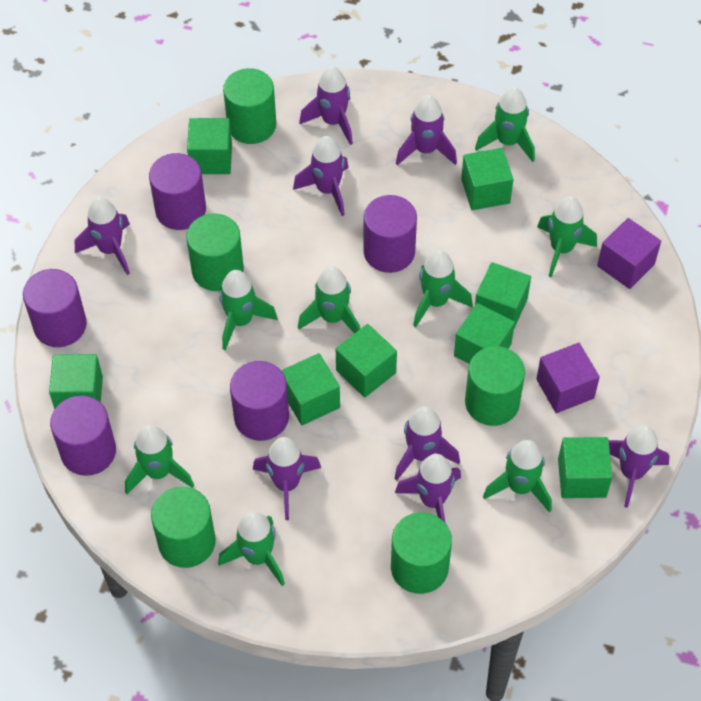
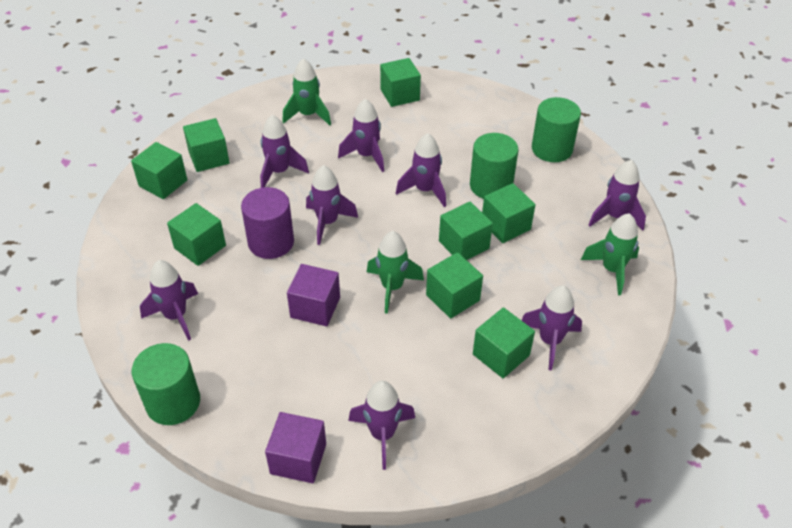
green cylinder: 5 -> 3
green rocket: 8 -> 3
purple cylinder: 5 -> 1

